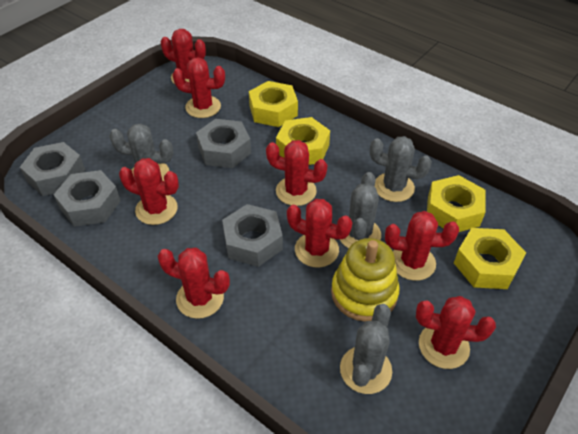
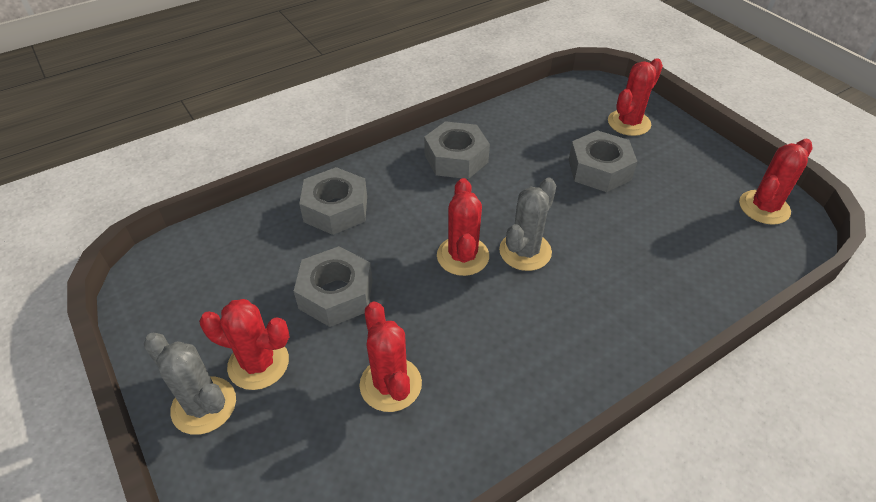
grey cactus: 4 -> 2
red cactus: 8 -> 5
yellow nut: 4 -> 0
yellow stacking toy: 1 -> 0

